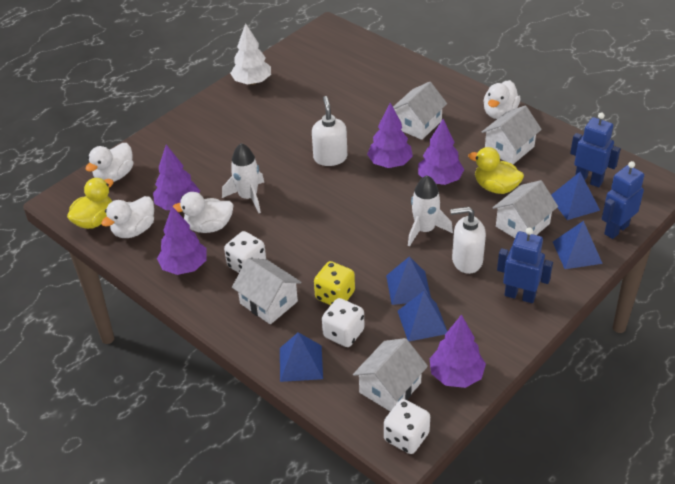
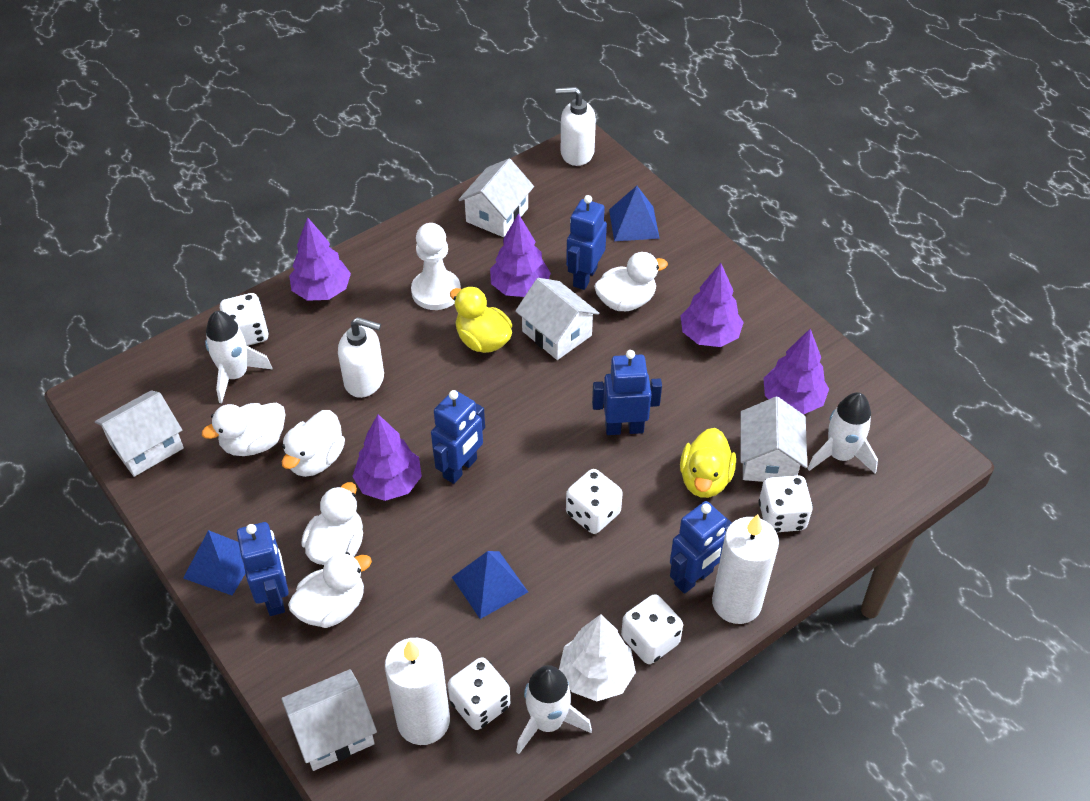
blue pyramid: 5 -> 3
blue robot: 3 -> 5
white candle: 0 -> 2
white dice: 3 -> 5
white duck: 4 -> 5
white pawn: 0 -> 1
white rocket: 2 -> 3
yellow dice: 1 -> 0

